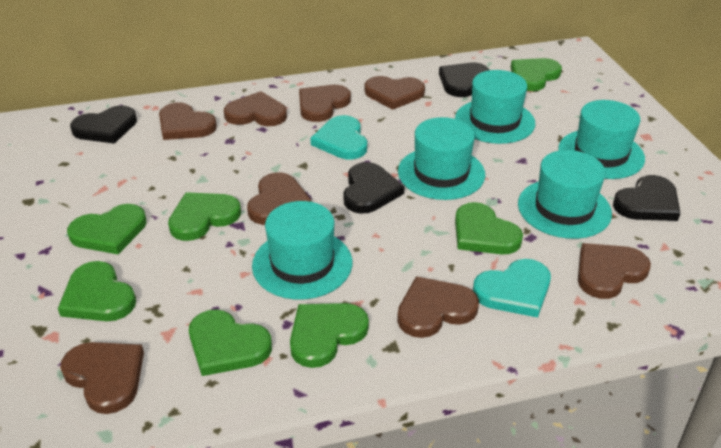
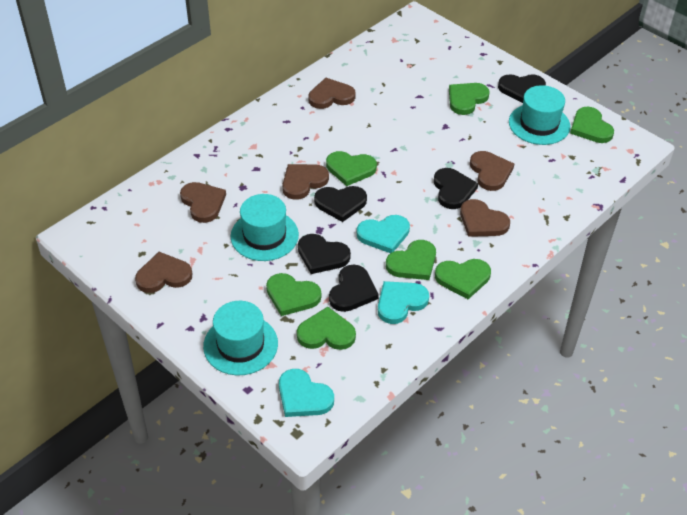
black heart: 4 -> 5
brown heart: 8 -> 6
turquoise hat: 5 -> 3
turquoise heart: 2 -> 3

